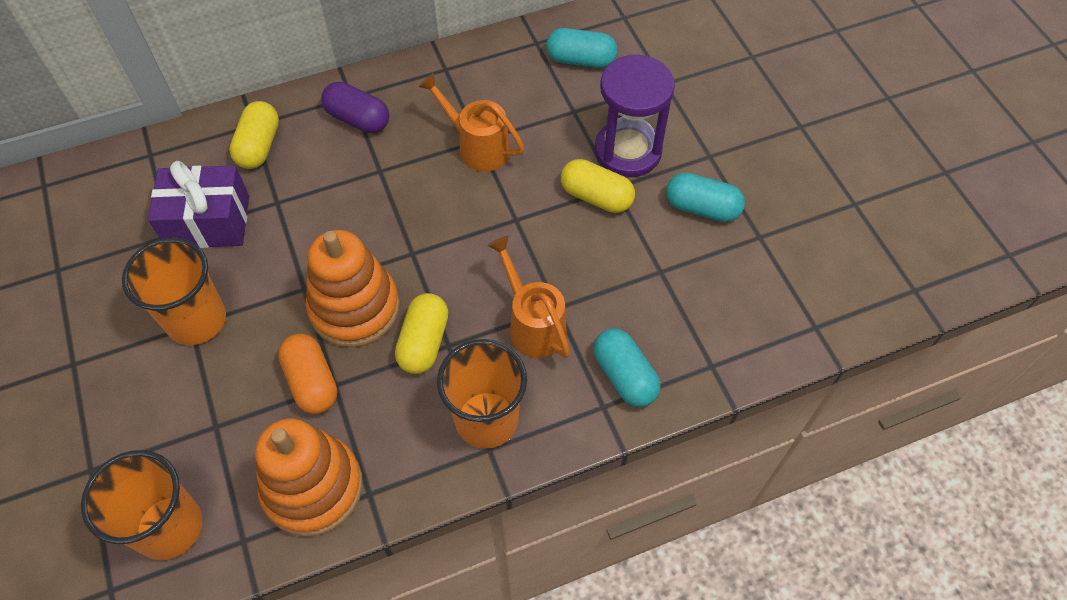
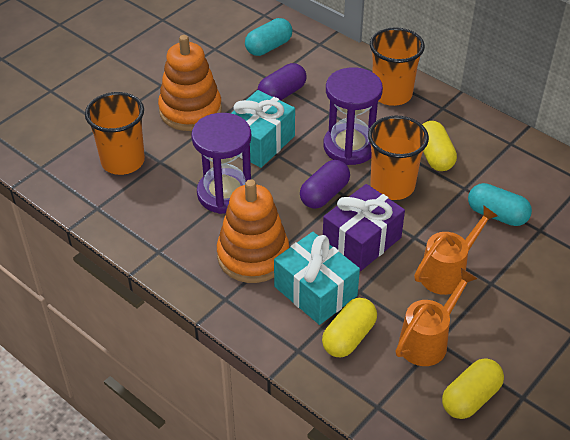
orange capsule: 1 -> 0
purple capsule: 1 -> 2
purple hourglass: 1 -> 2
turquoise capsule: 3 -> 2
turquoise gift: 0 -> 2

